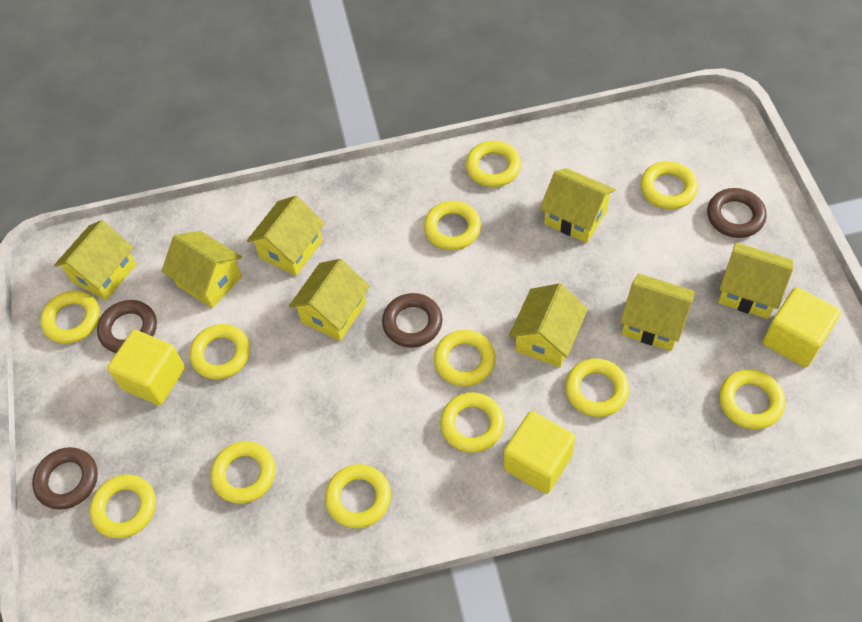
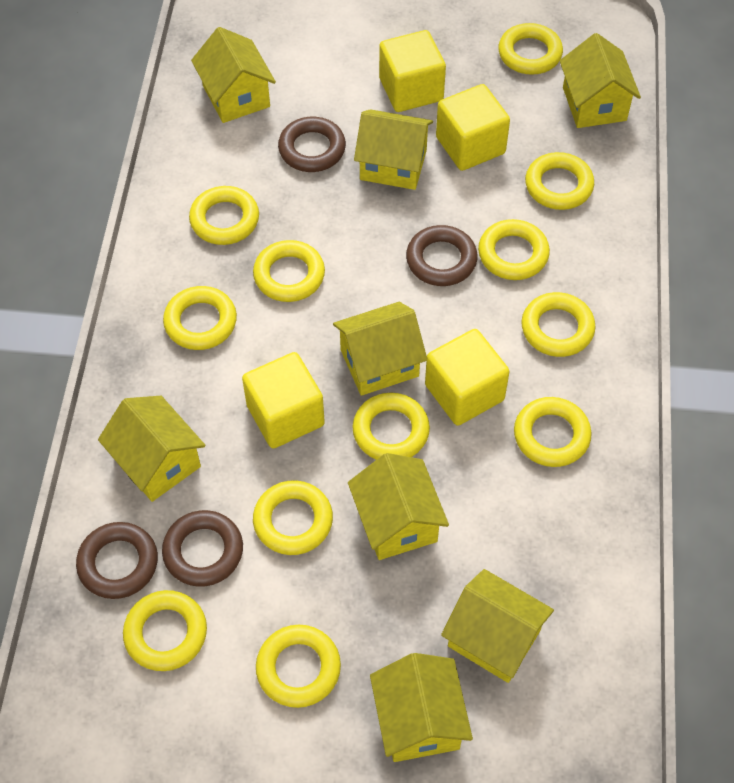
yellow cube: 3 -> 4

